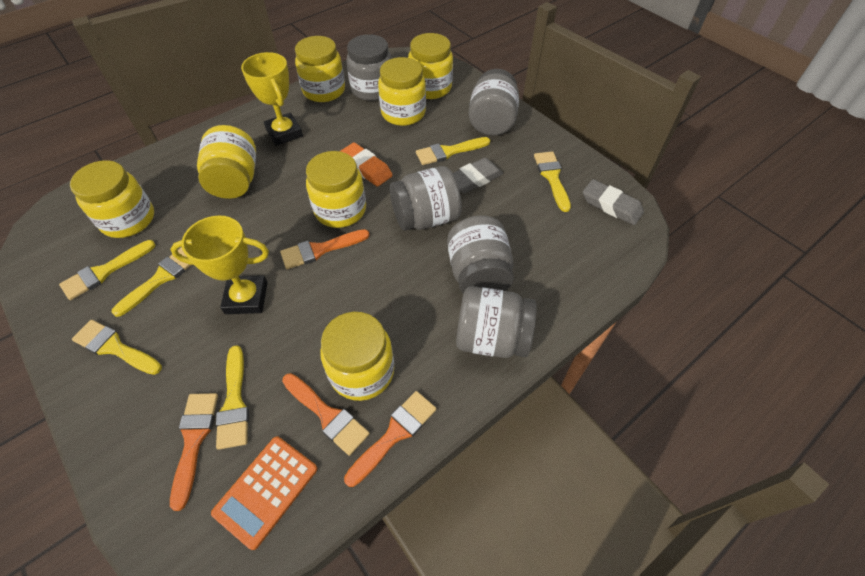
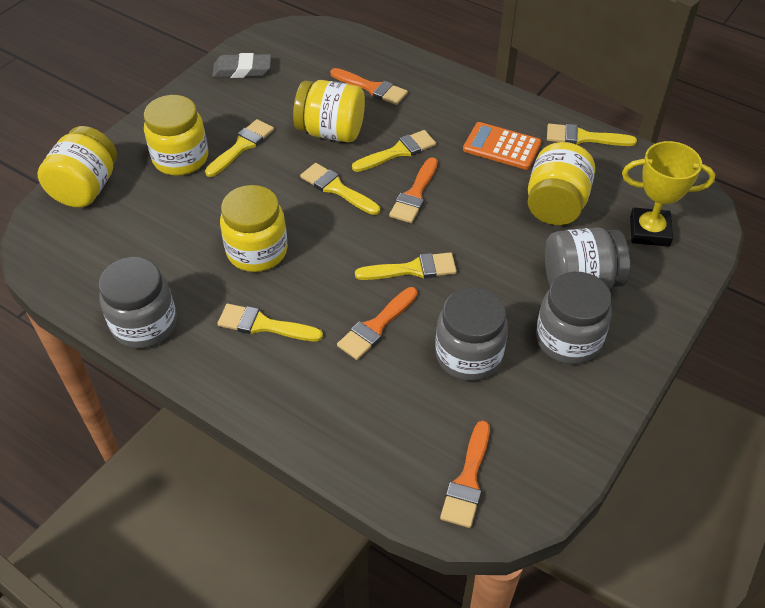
grey eraser: 2 -> 1
grey jar: 5 -> 4
orange eraser: 1 -> 0
yellow jar: 7 -> 5
yellow trophy: 2 -> 1

